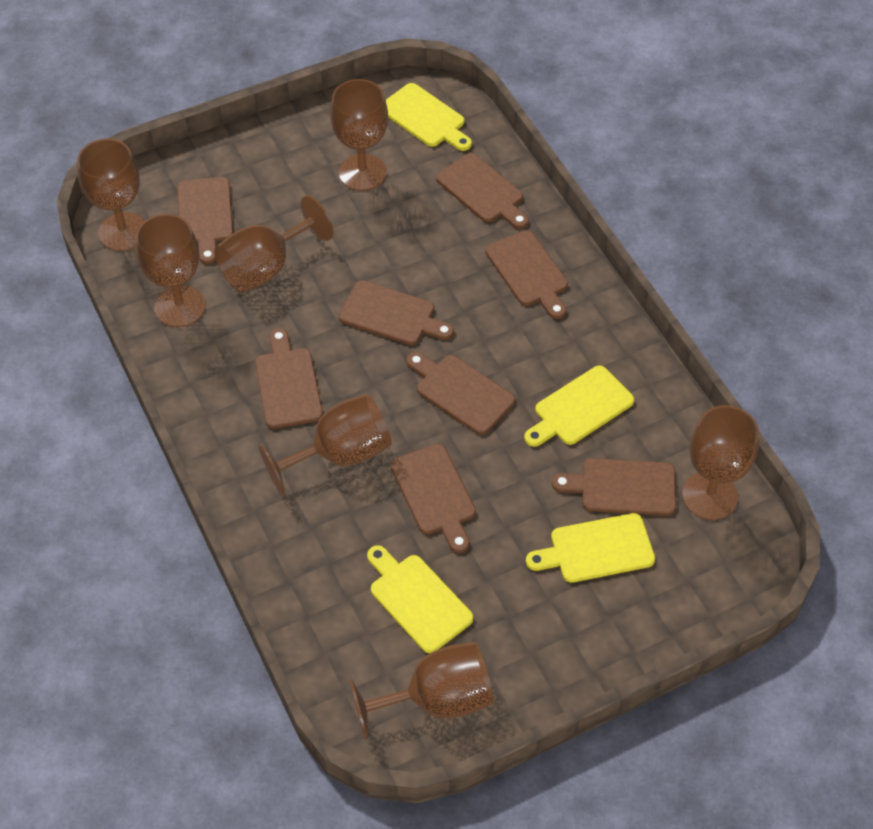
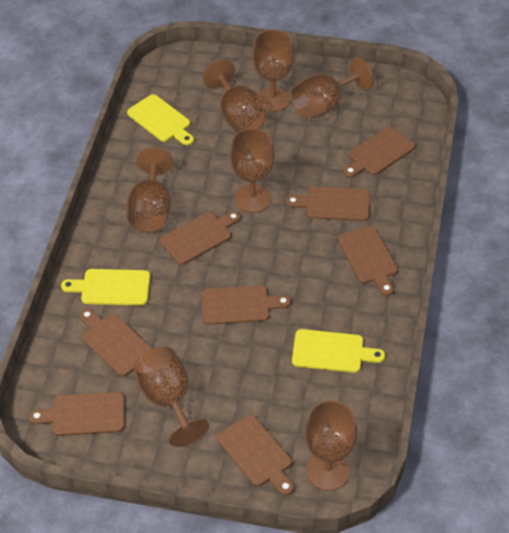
yellow cutting board: 4 -> 3

